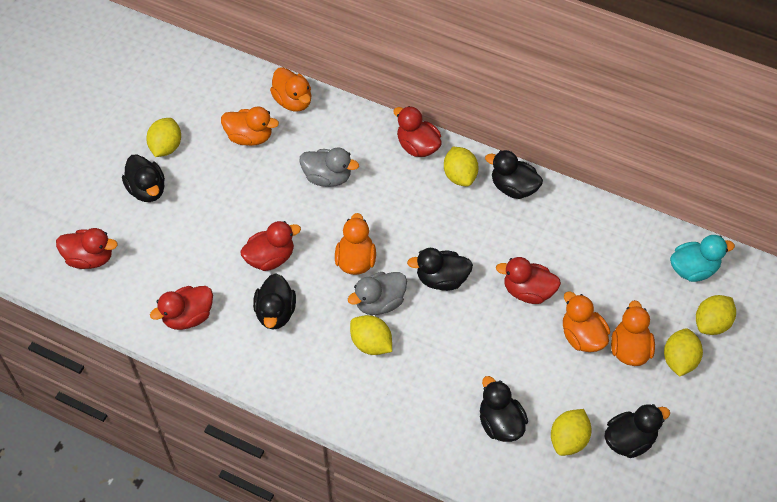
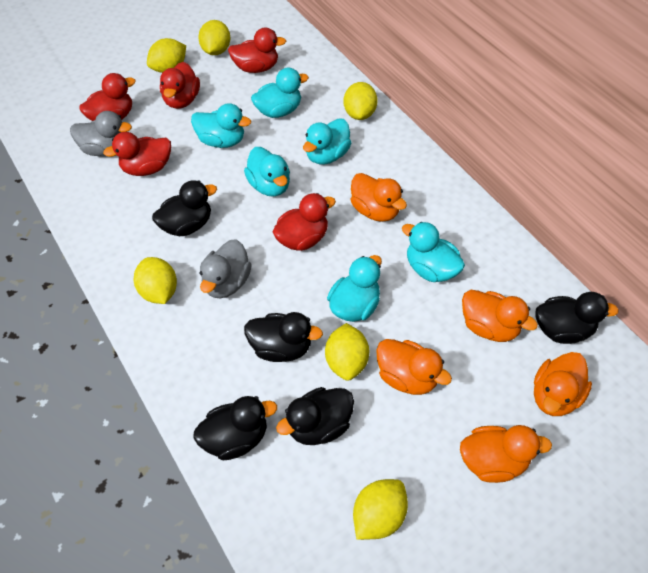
black duck: 6 -> 5
turquoise duck: 1 -> 6

